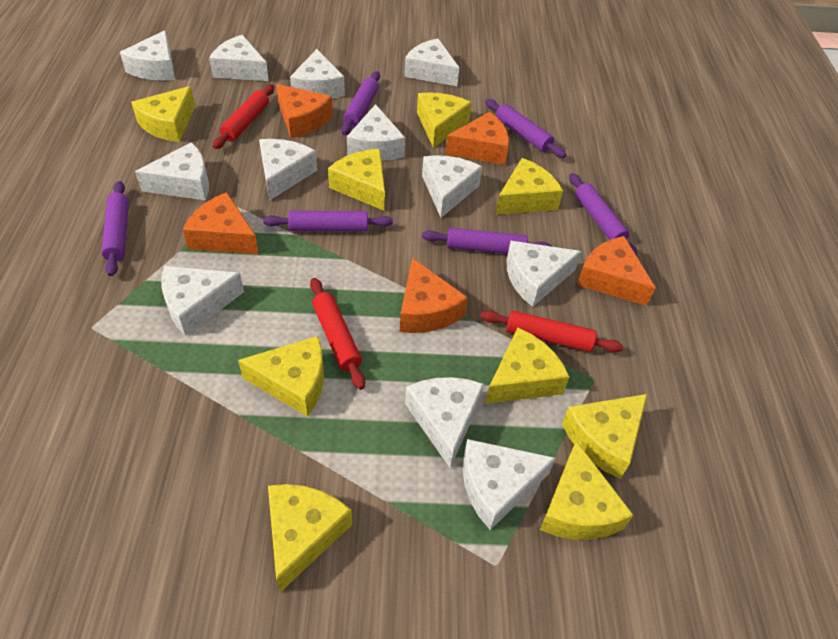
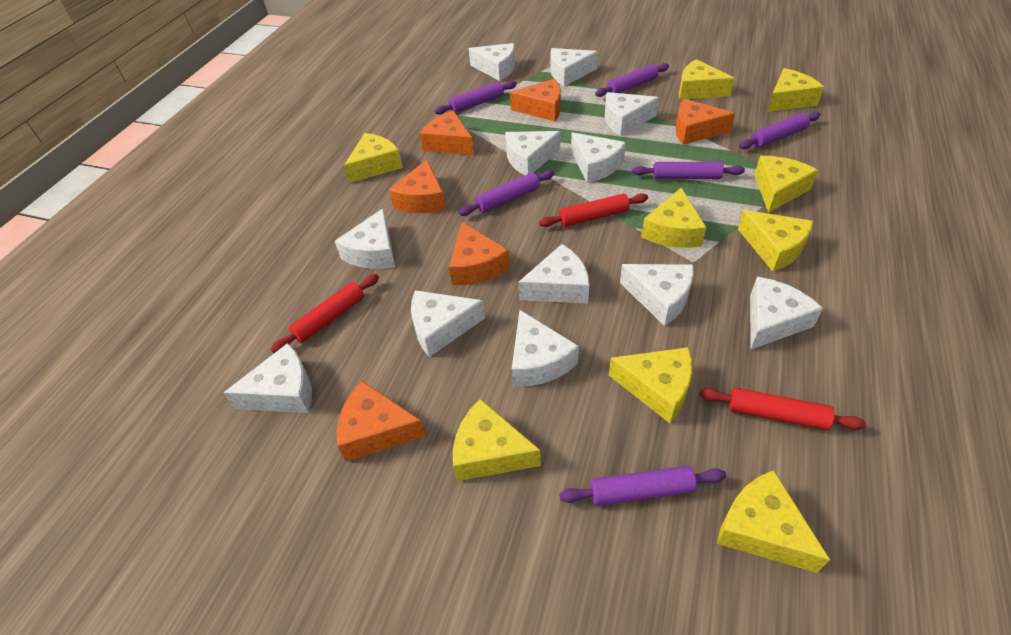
orange cheese: 5 -> 6

